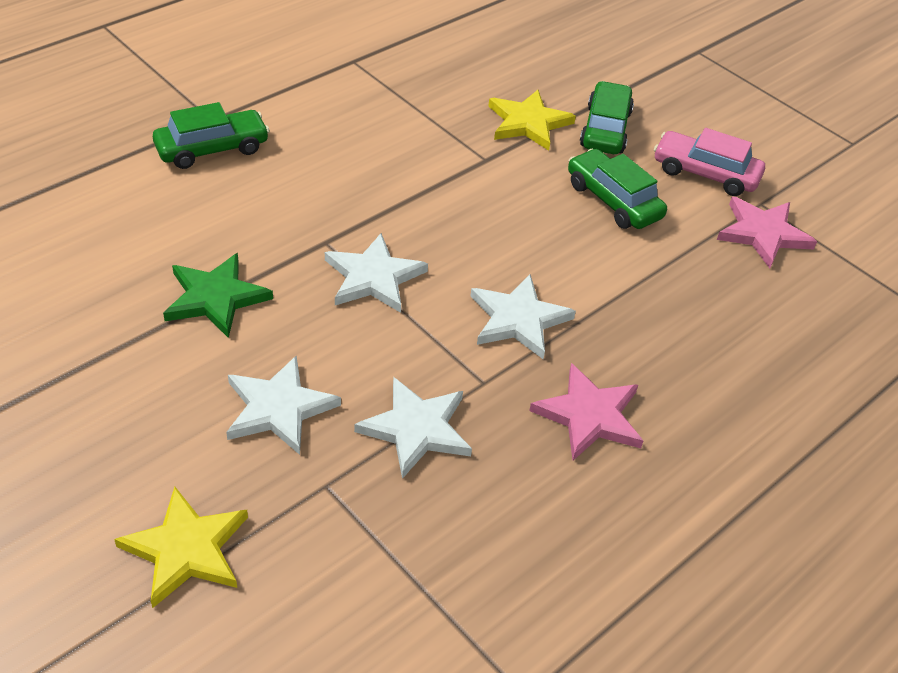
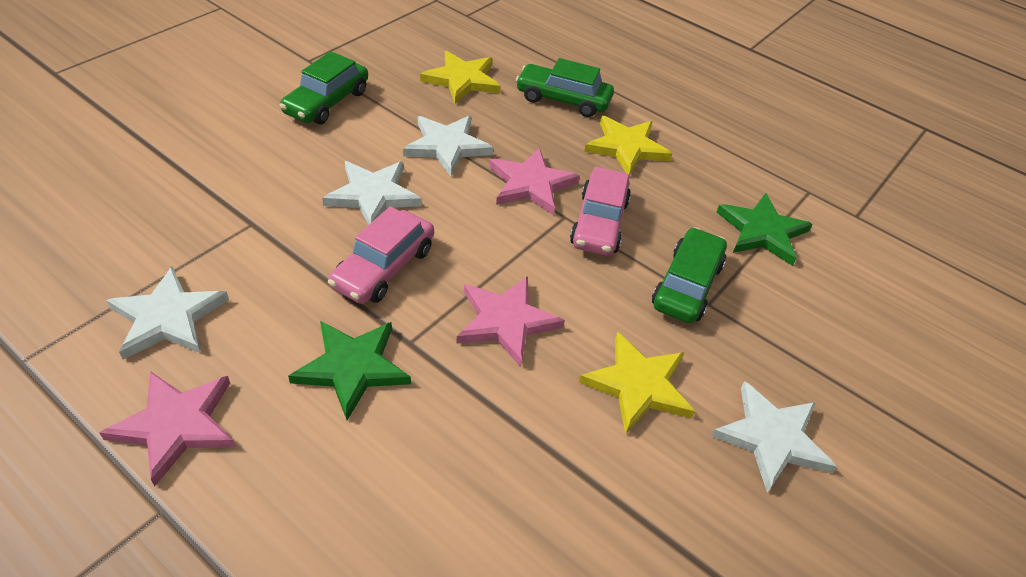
green star: 1 -> 2
pink car: 1 -> 2
pink star: 2 -> 3
yellow star: 2 -> 3

